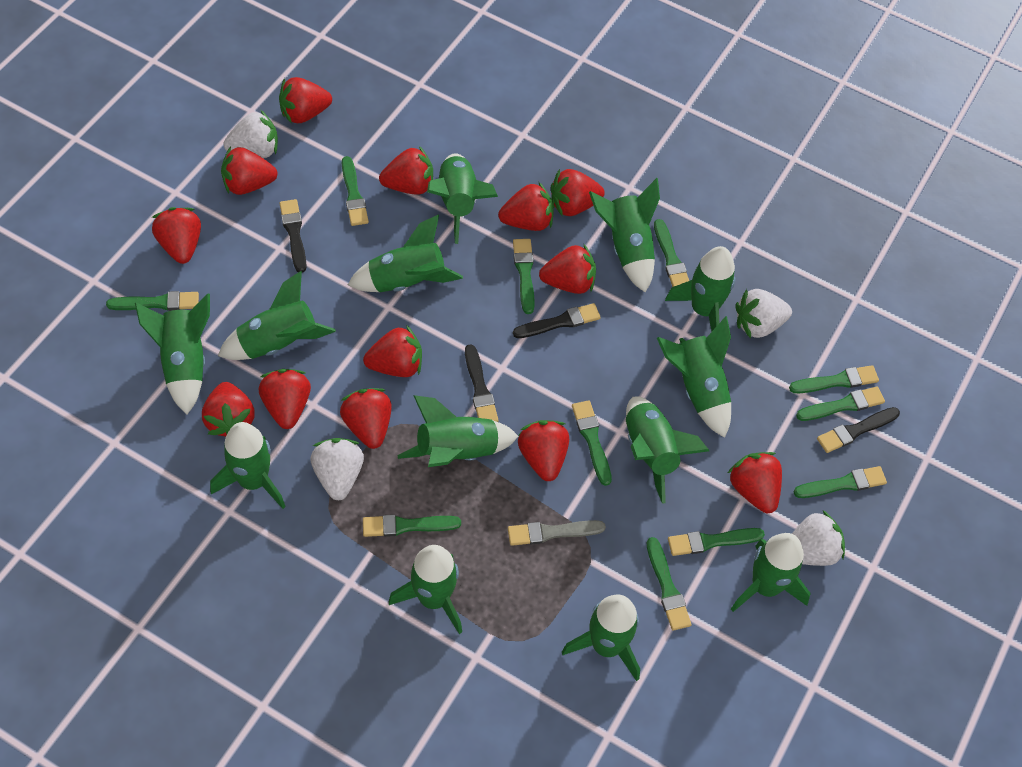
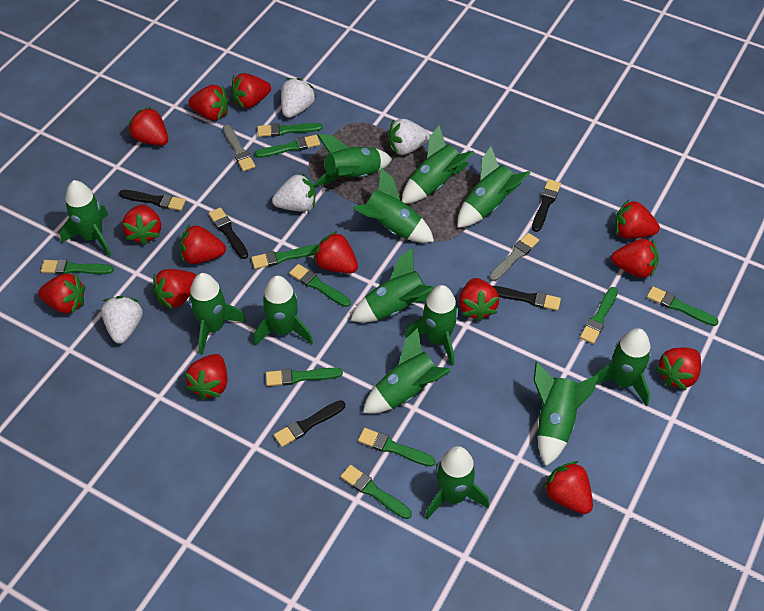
black brush: 4 -> 5
green brush: 11 -> 10
grey brush: 1 -> 2
red strawberry: 13 -> 14

